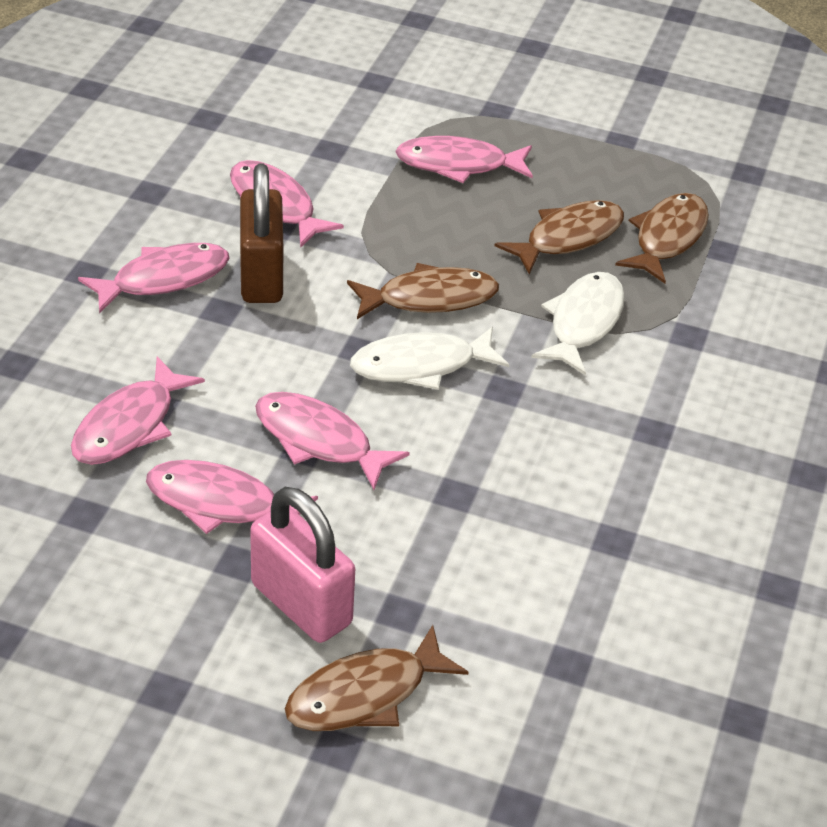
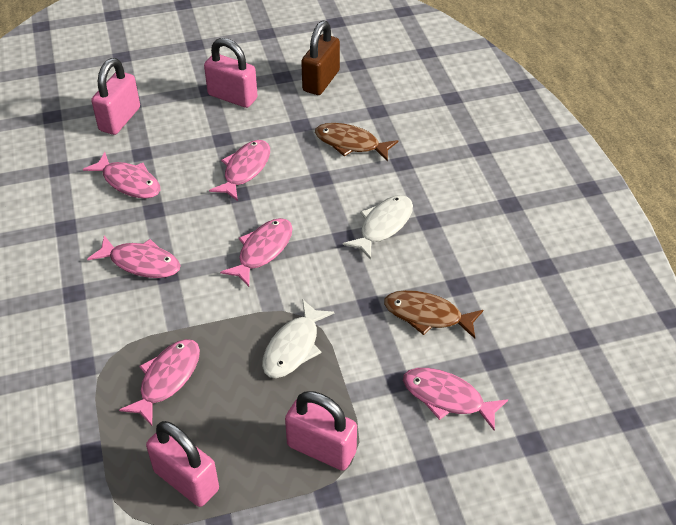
brown fish: 4 -> 2
pink padlock: 1 -> 4

